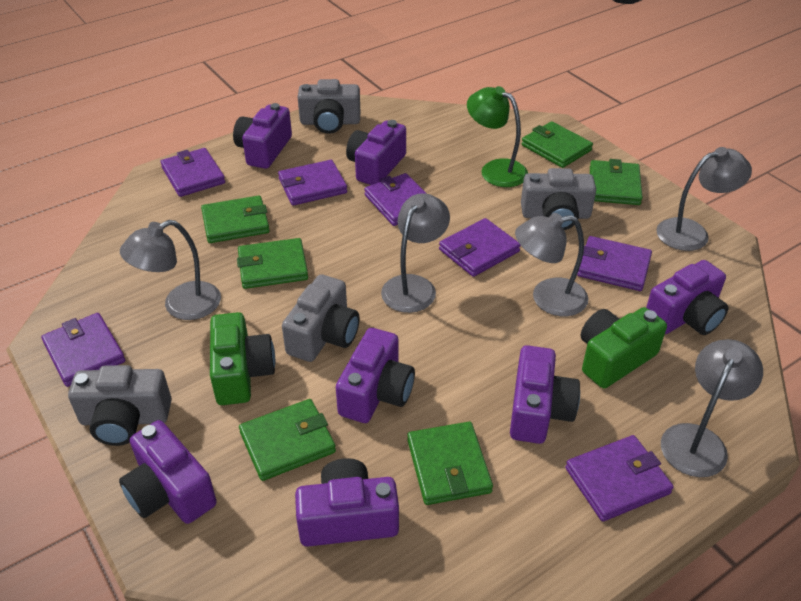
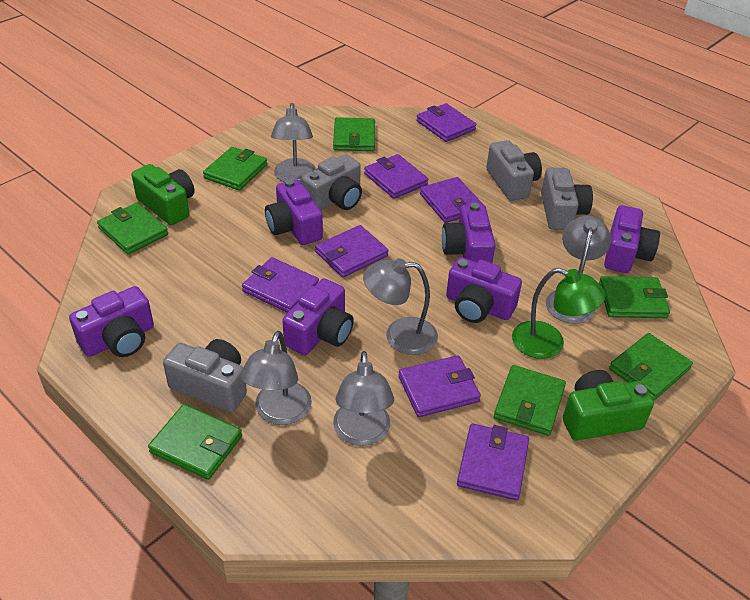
green wallet: 6 -> 7
purple camera: 7 -> 6

